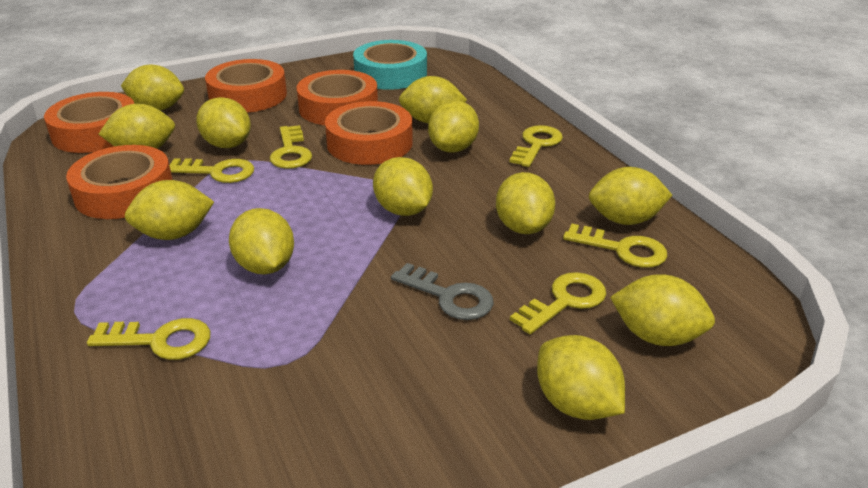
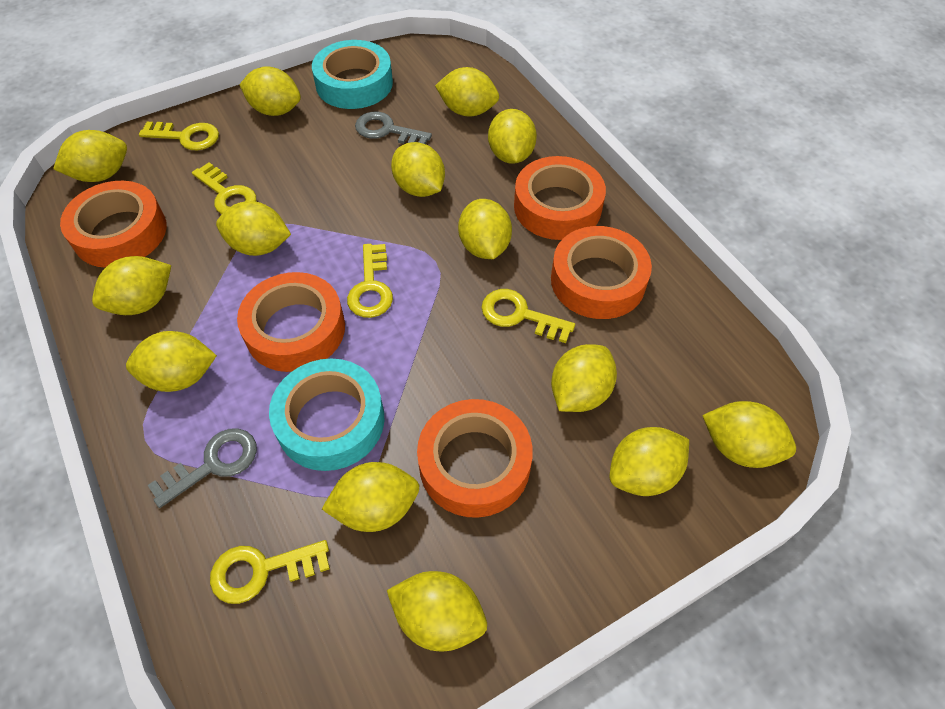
grey key: 1 -> 2
turquoise tape: 1 -> 2
yellow key: 6 -> 5
yellow lemon: 12 -> 14

